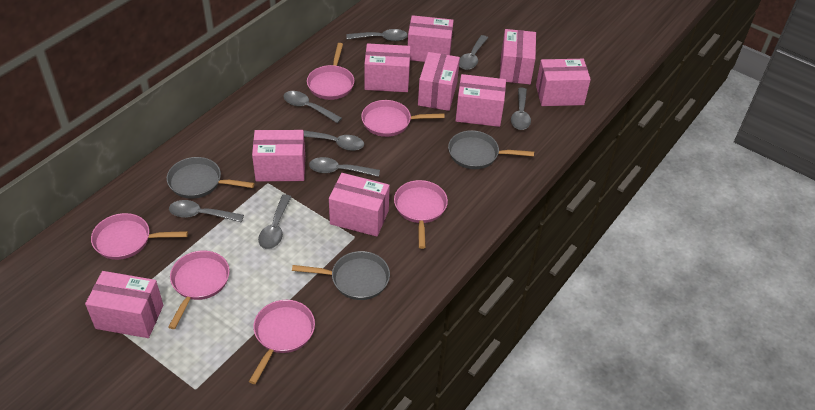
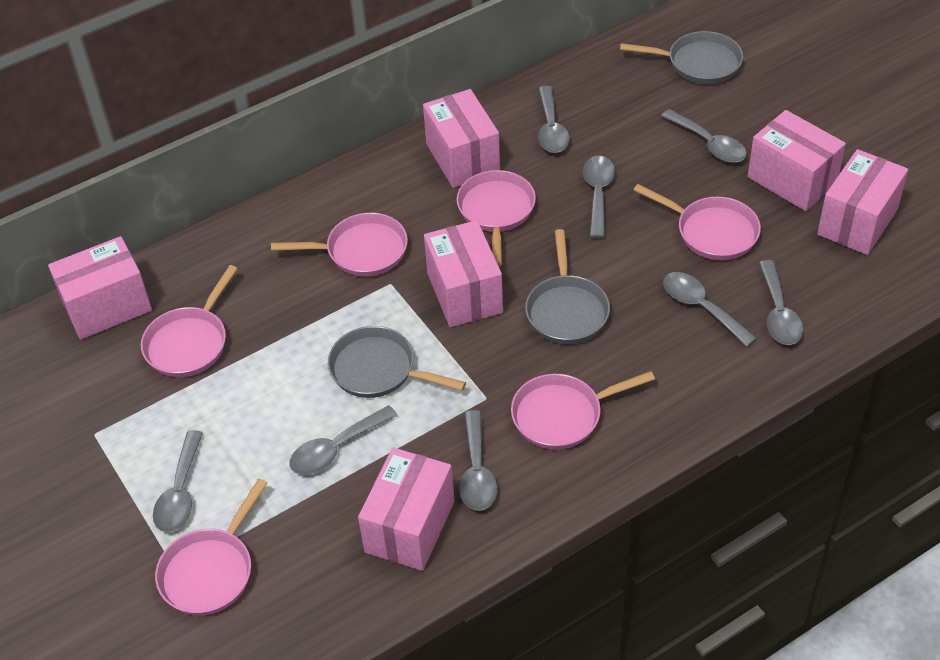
pink box: 9 -> 6

